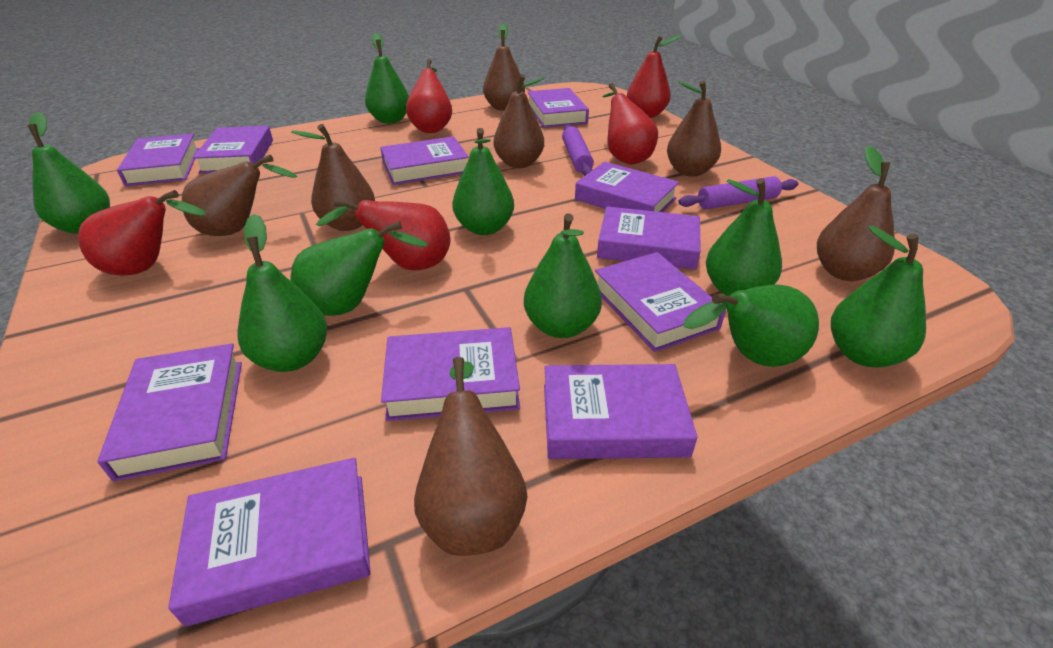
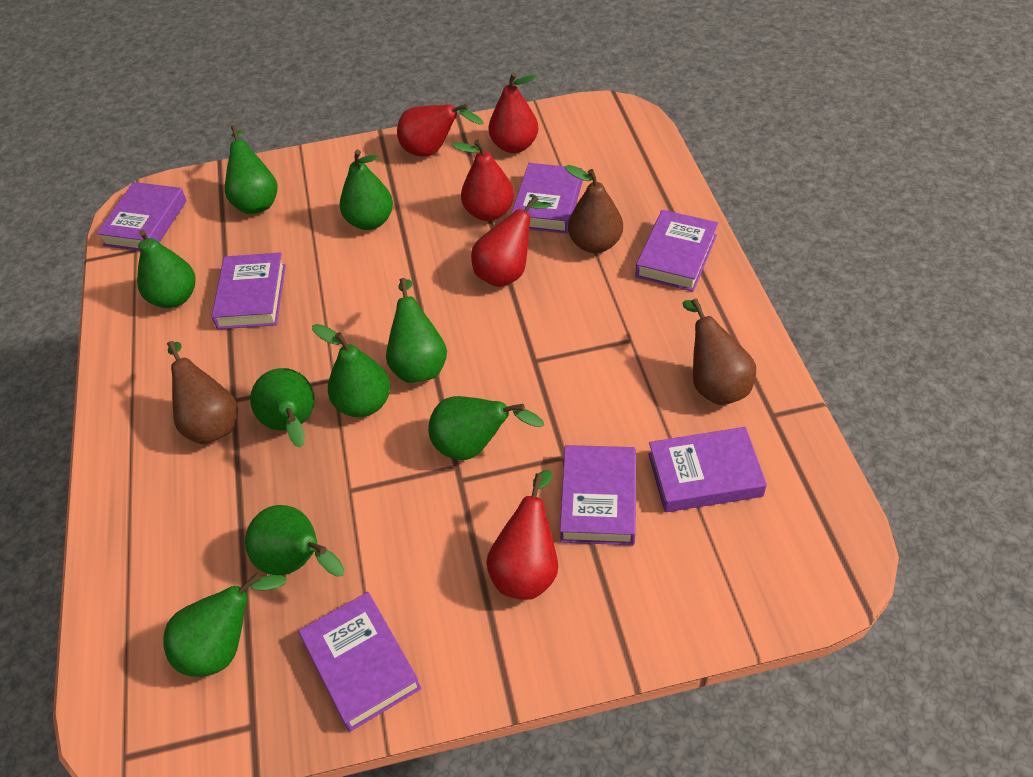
brown pear: 7 -> 3
purple book: 11 -> 7
purple rolling pin: 2 -> 0

